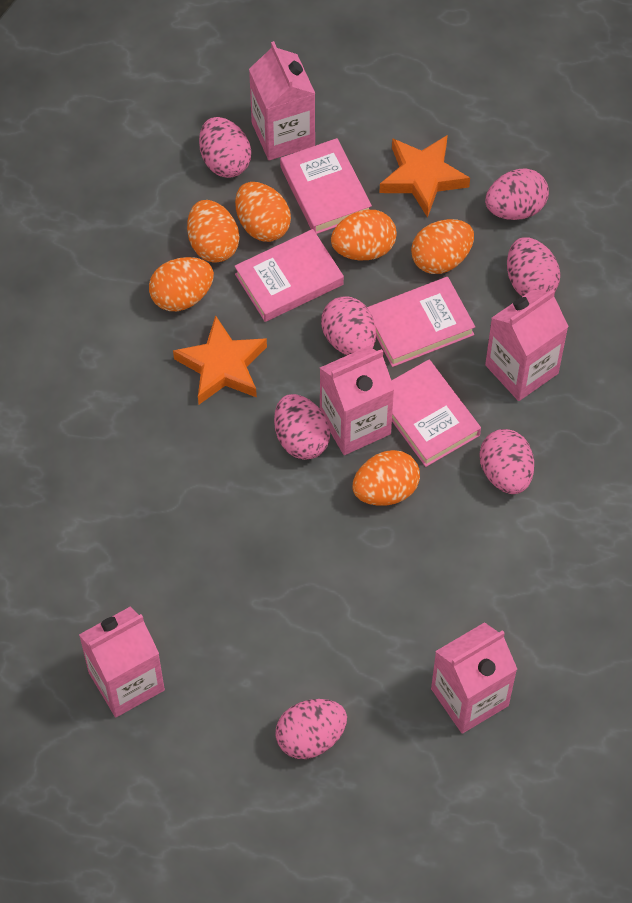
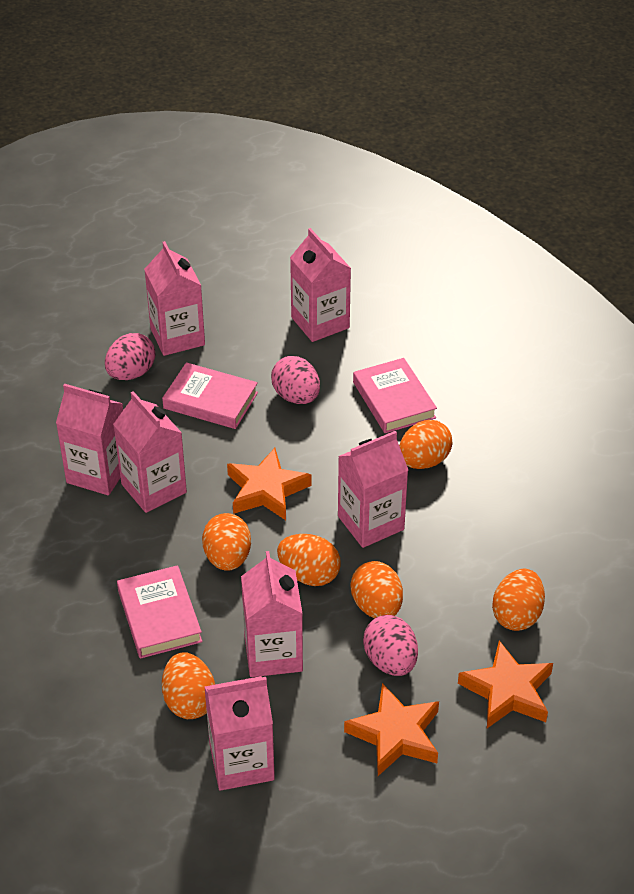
orange star: 2 -> 3
pink book: 4 -> 3
pink carton: 5 -> 7
pink egg: 7 -> 3

